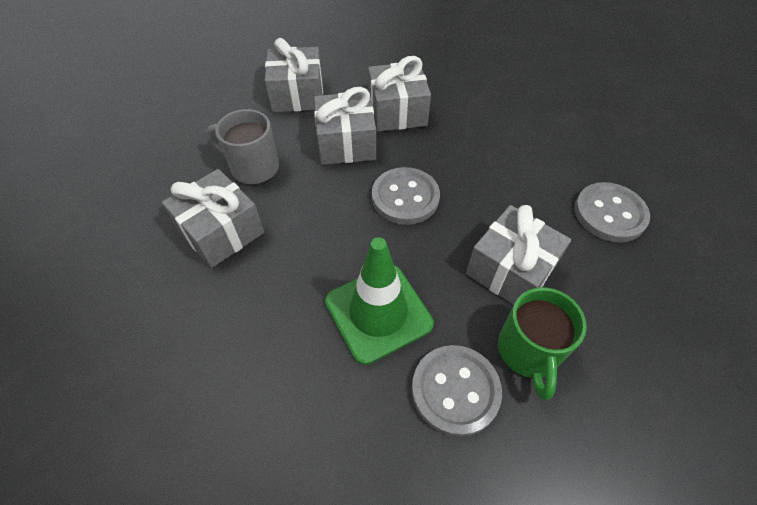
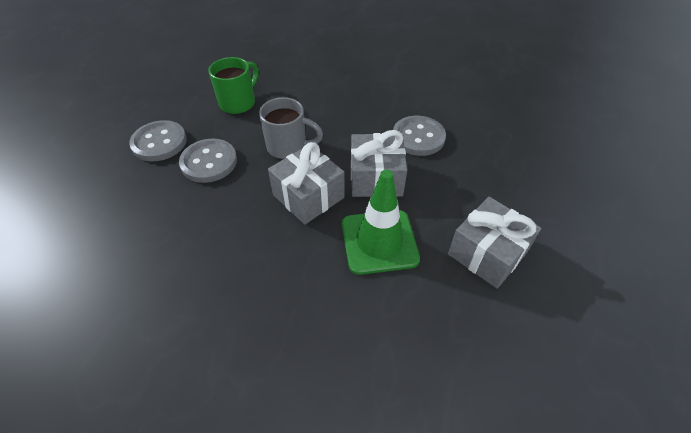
grey gift: 5 -> 3

